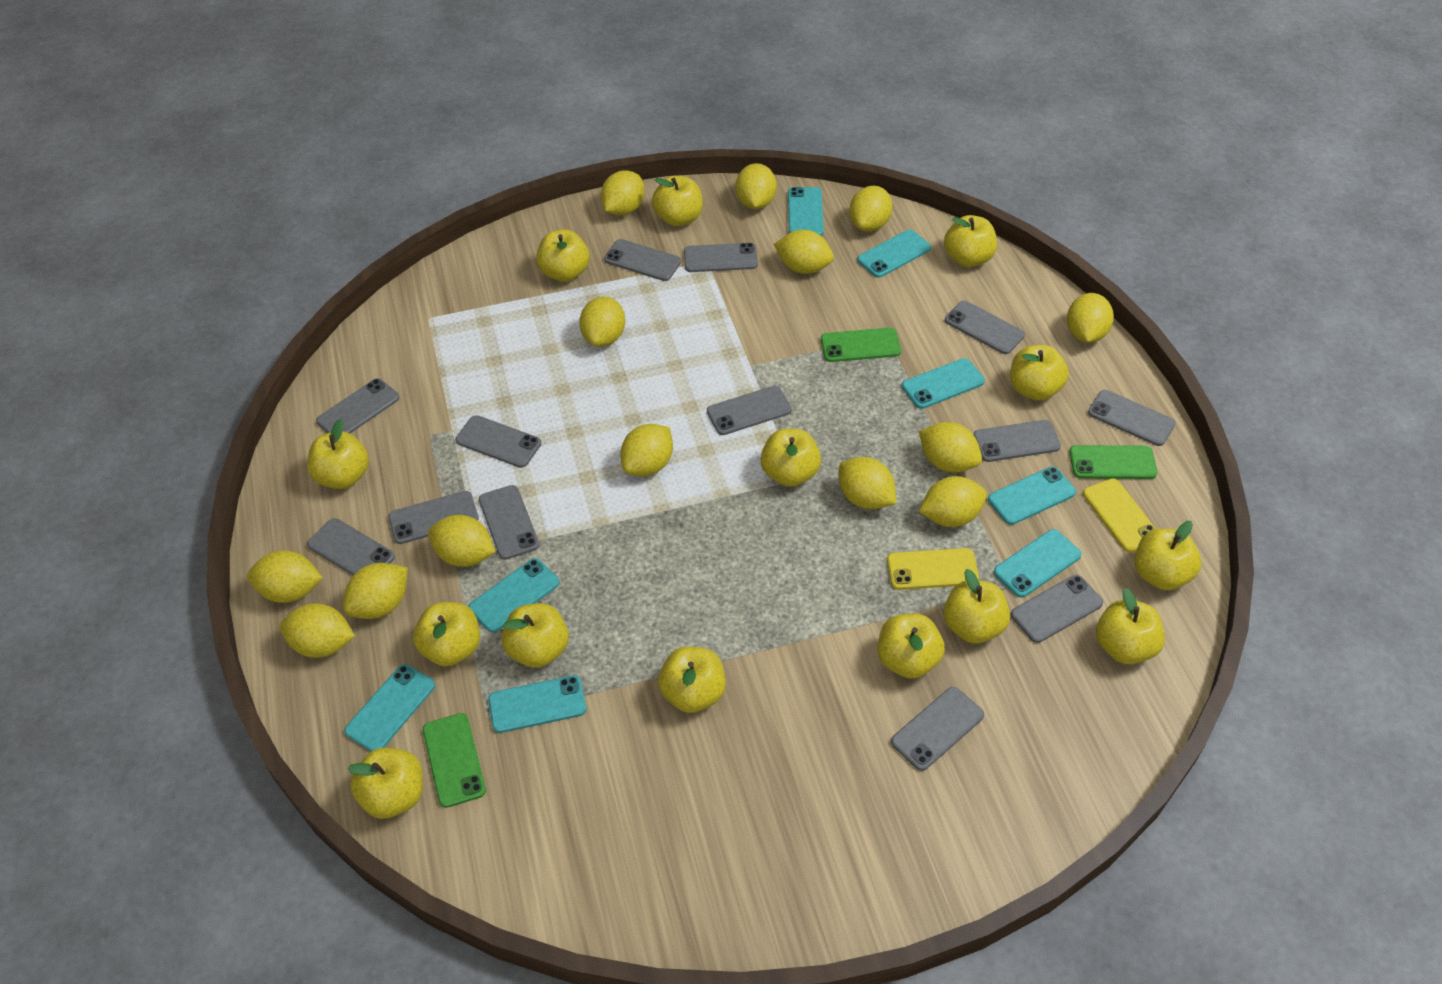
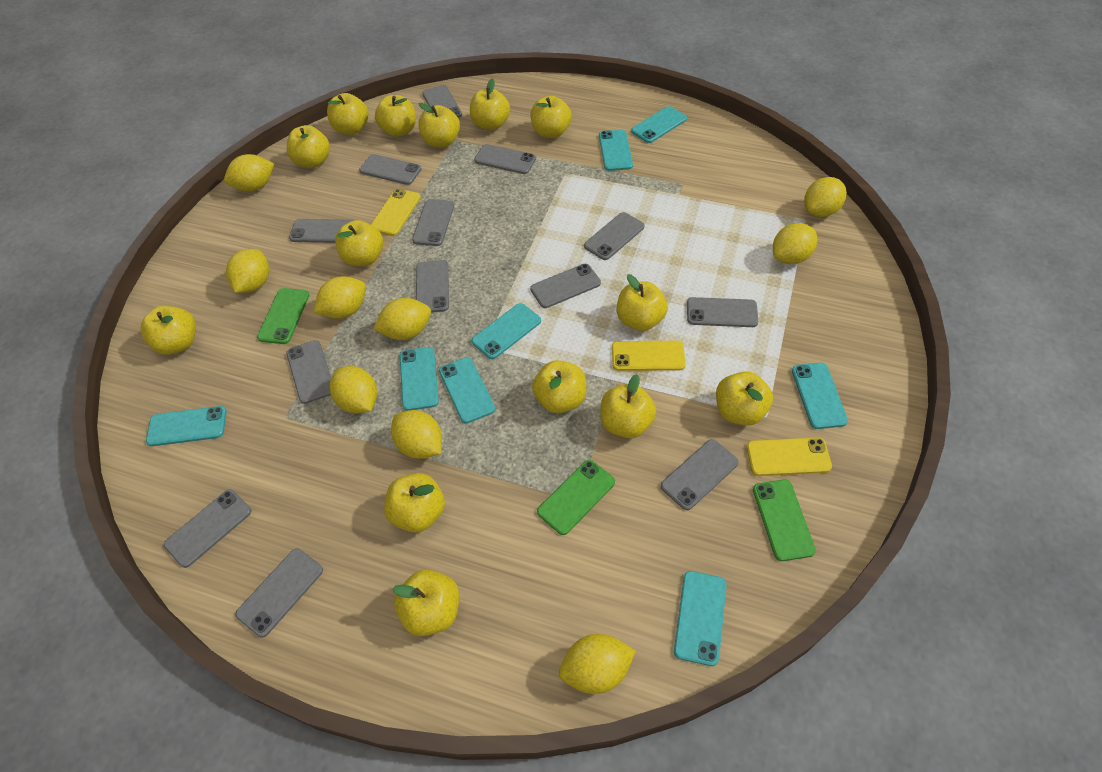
yellow lemon: 14 -> 9
yellow phone: 2 -> 3

